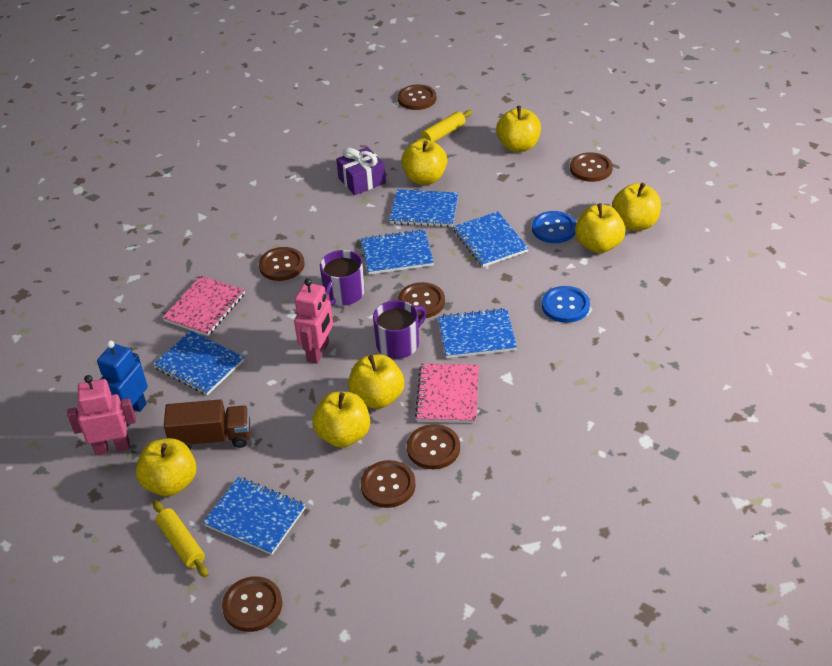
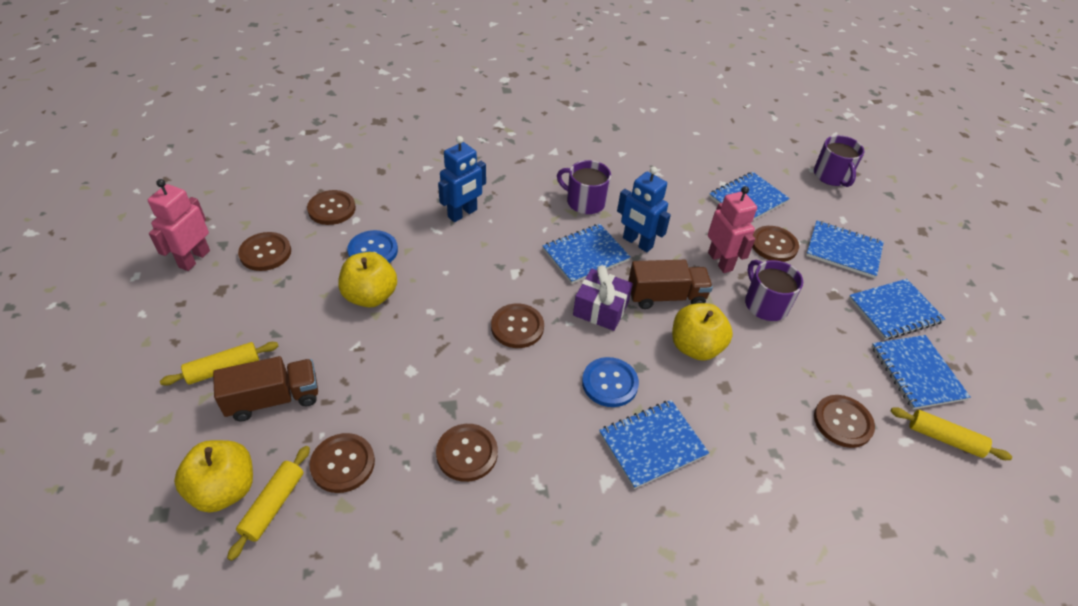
blue robot: 1 -> 2
brown truck: 1 -> 2
pink notebook: 2 -> 0
purple mug: 2 -> 3
yellow apple: 7 -> 3
yellow rolling pin: 2 -> 3

